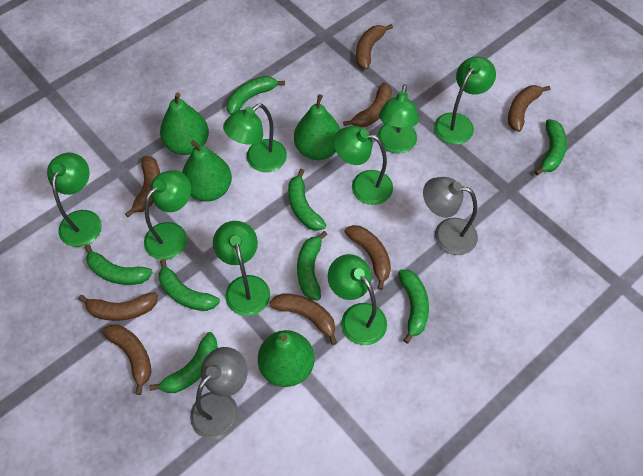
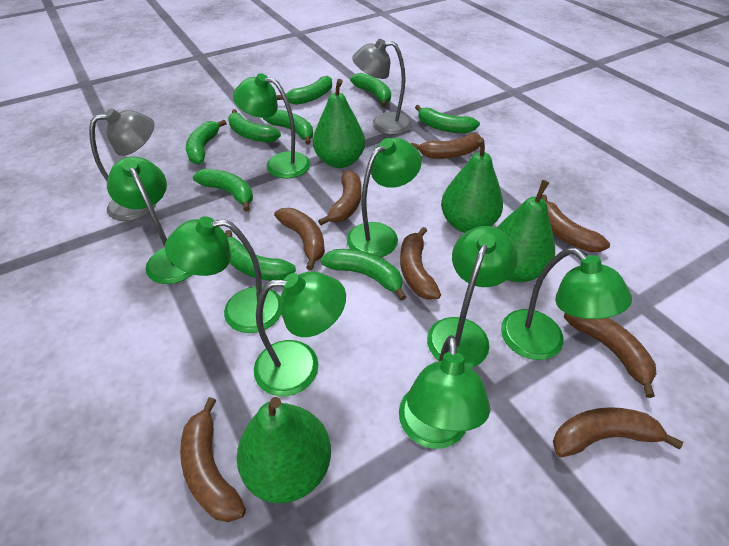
green banana: 8 -> 9

